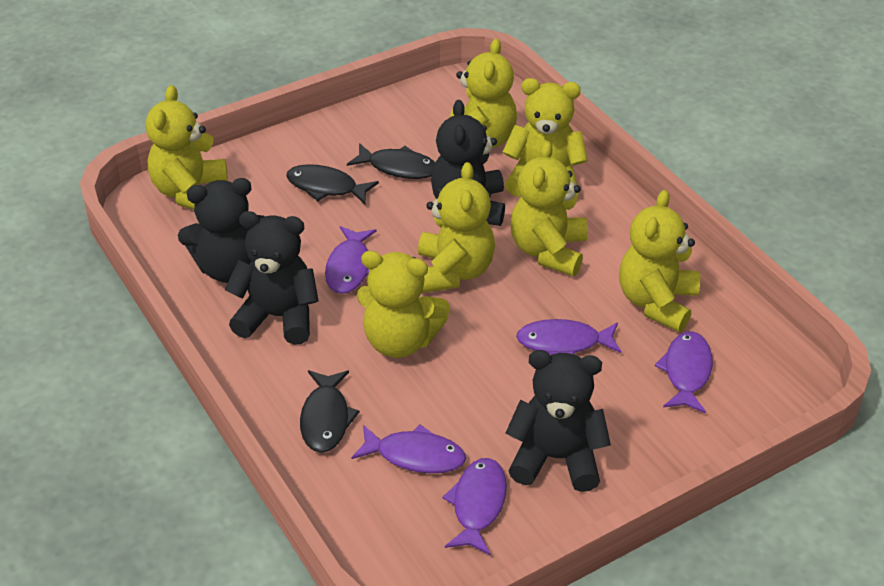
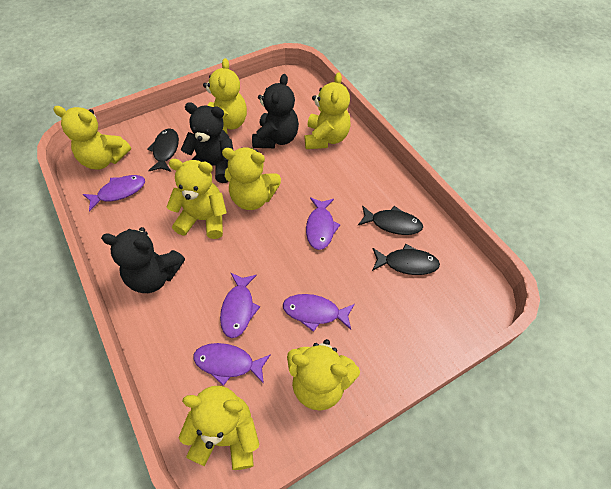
black teddy bear: 4 -> 3

